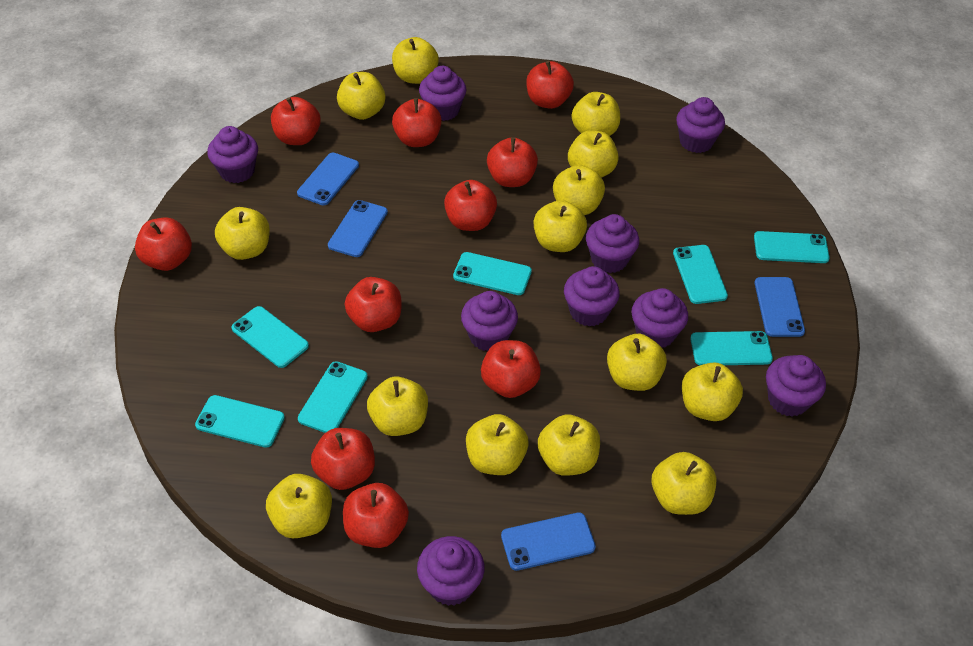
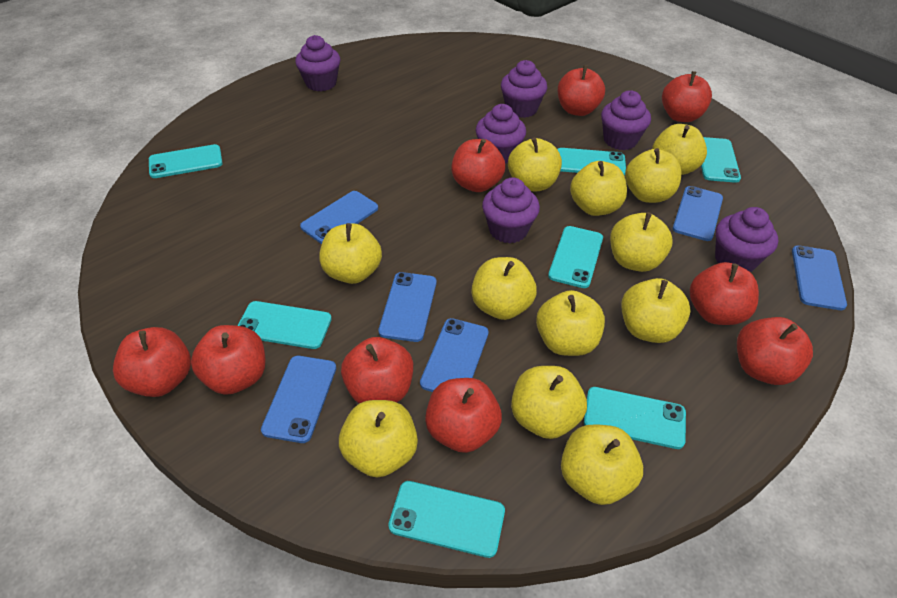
blue phone: 4 -> 6
purple cupcake: 9 -> 6
red apple: 10 -> 9
yellow apple: 14 -> 12

